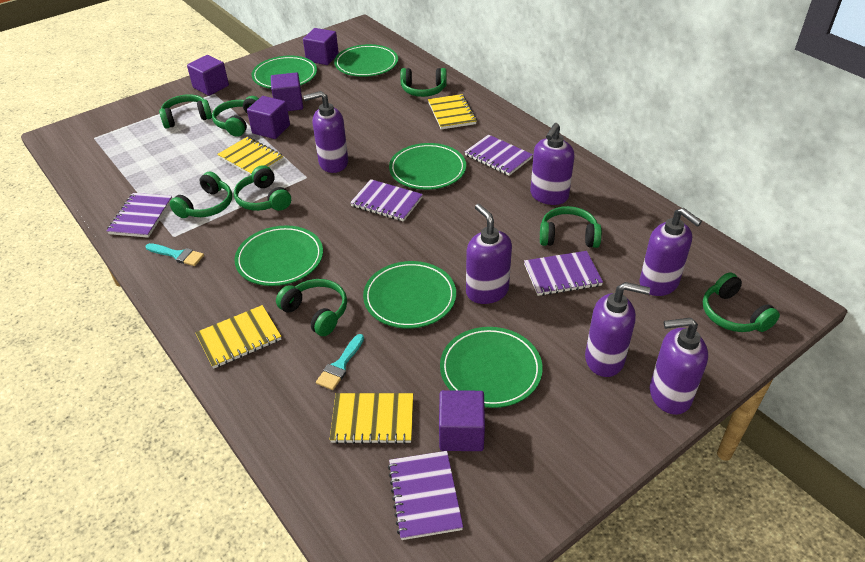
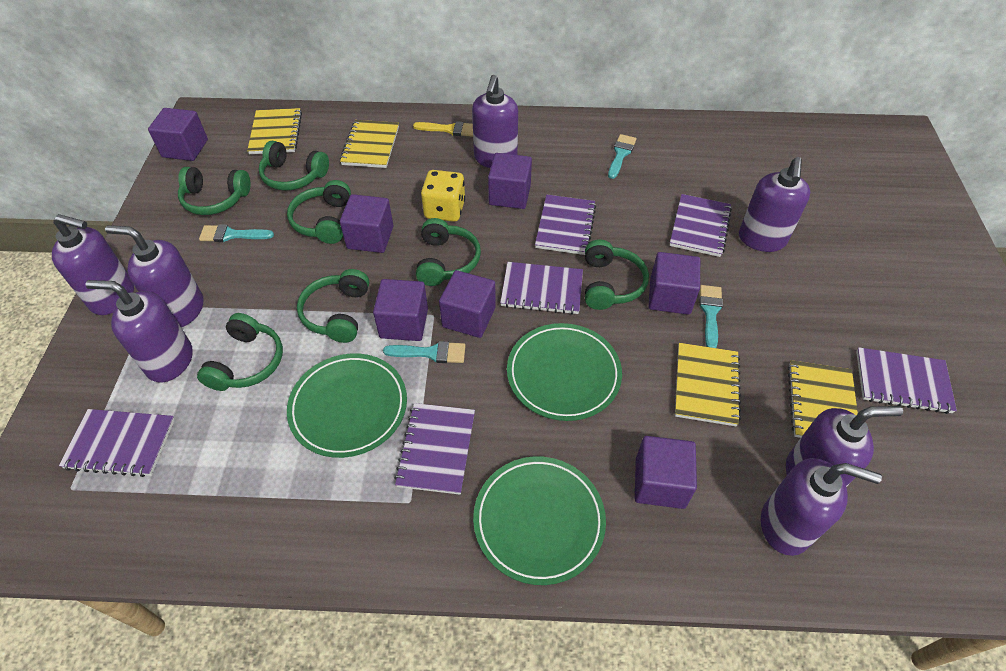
green headphones: 8 -> 7
green plate: 6 -> 3
purple cube: 5 -> 7
purple notebook: 5 -> 6
purple soap dispenser: 6 -> 7
turquoise brush: 2 -> 4
yellow brush: 0 -> 1
yellow dice: 0 -> 1

